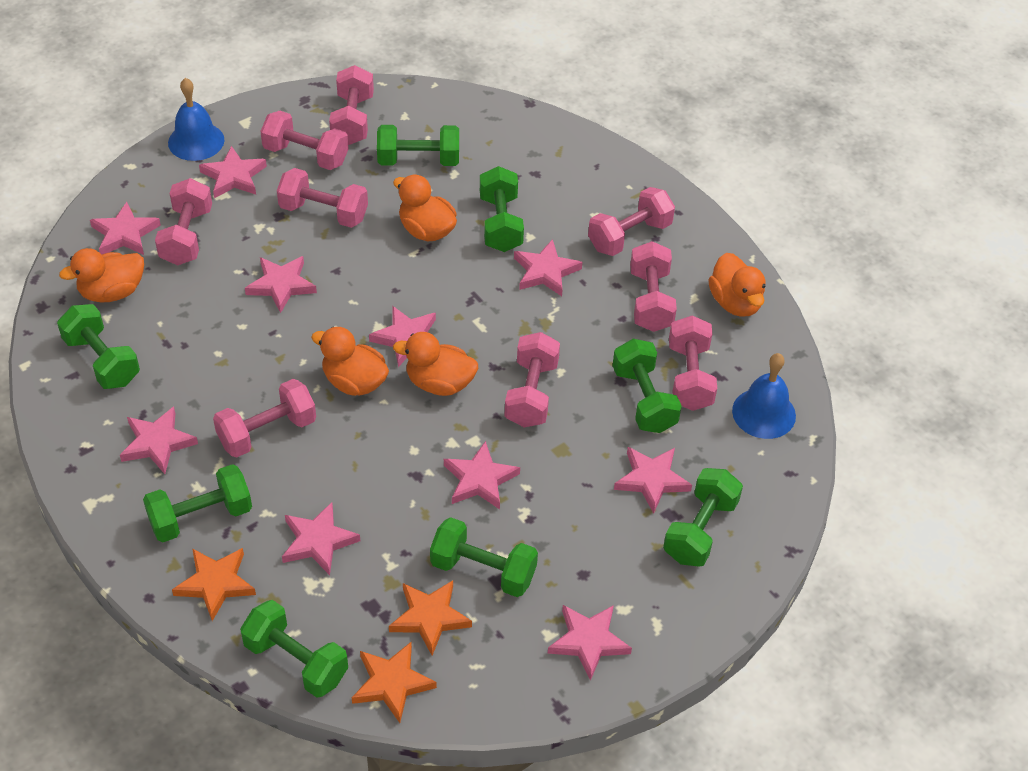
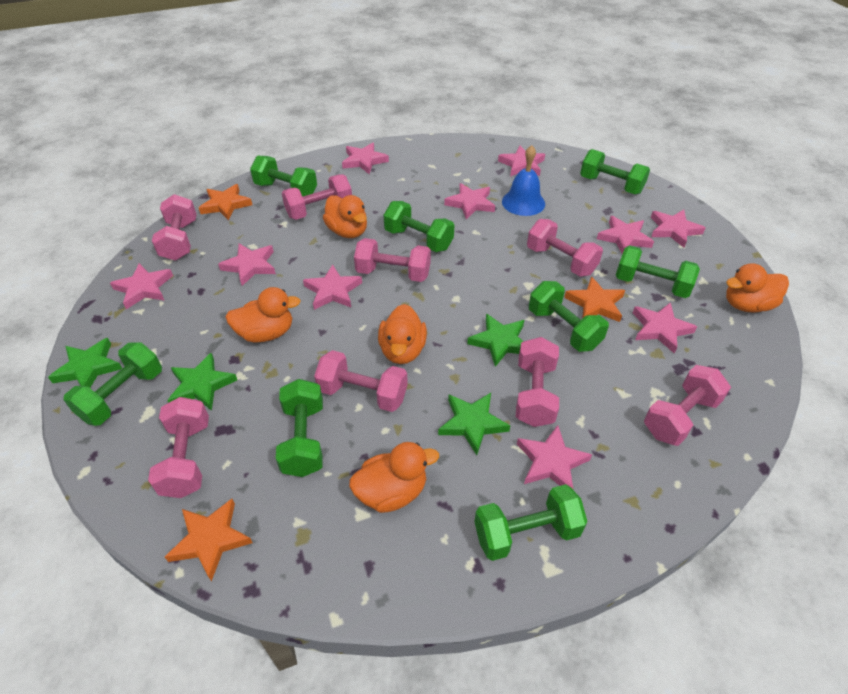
blue bell: 2 -> 1
green star: 0 -> 4
pink dumbbell: 9 -> 8

